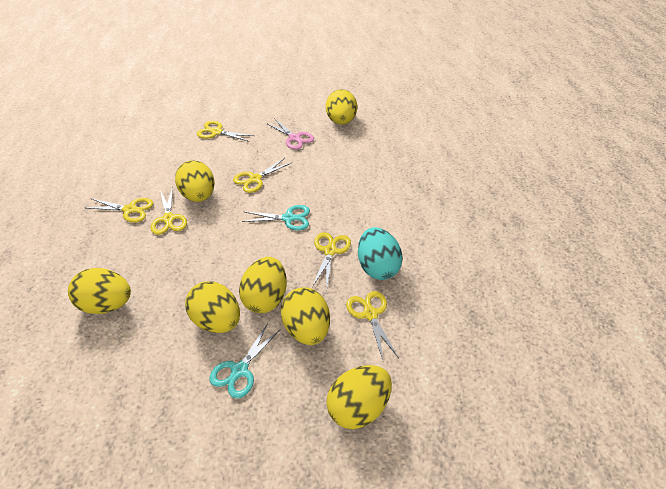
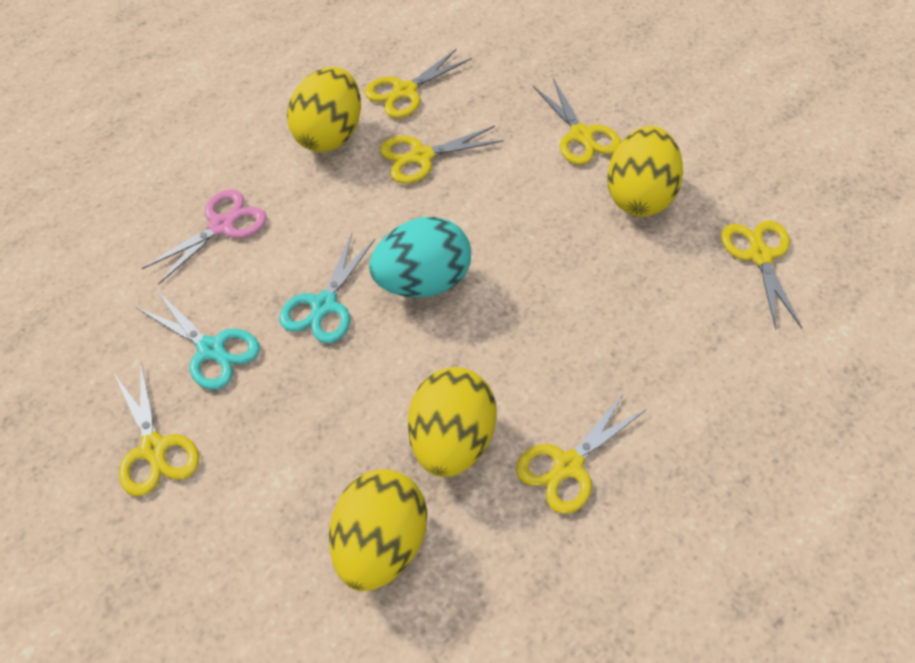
yellow egg: 7 -> 4

